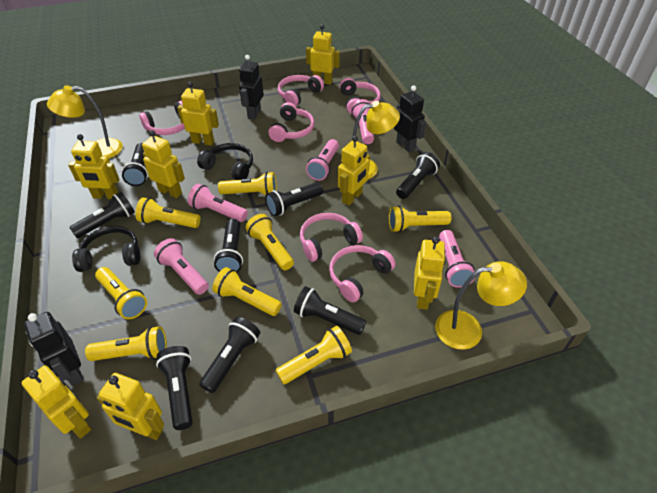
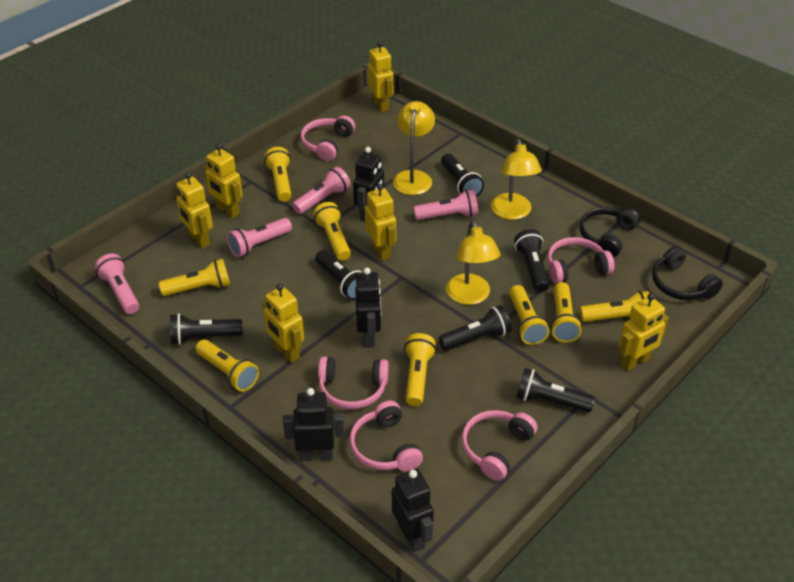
black flashlight: 8 -> 6
black robot: 3 -> 4
pink flashlight: 5 -> 4
pink headphones: 6 -> 5
yellow robot: 8 -> 6

